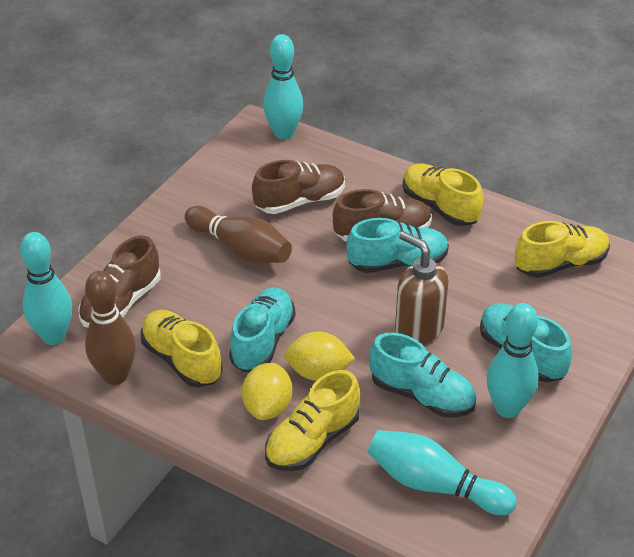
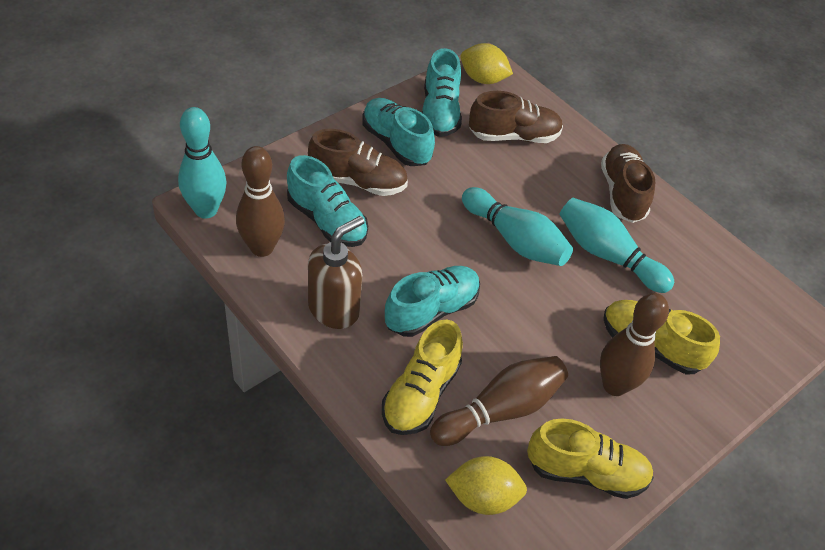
brown bowling pin: 2 -> 3
turquoise bowling pin: 4 -> 3
yellow shoe: 4 -> 3

